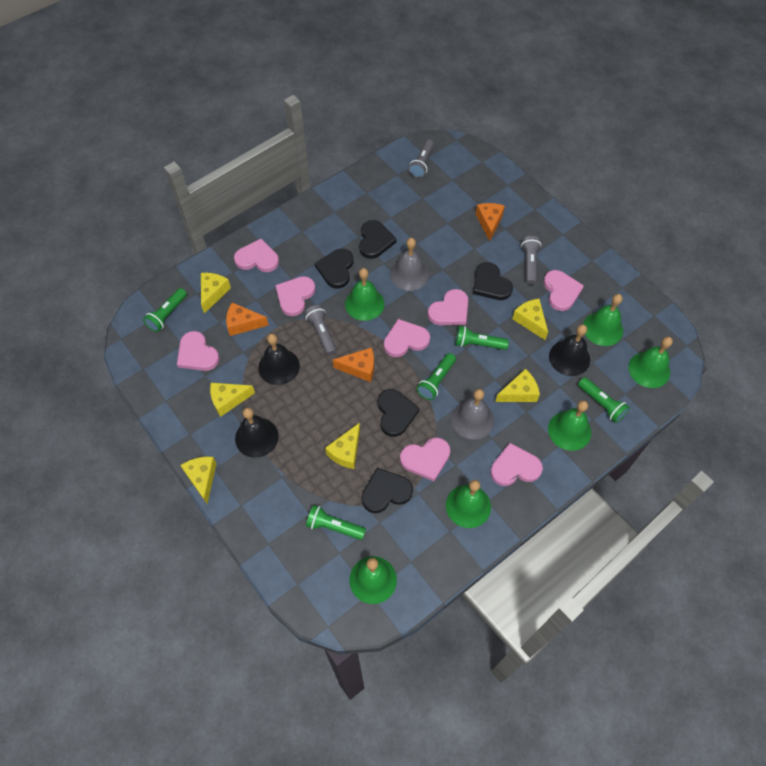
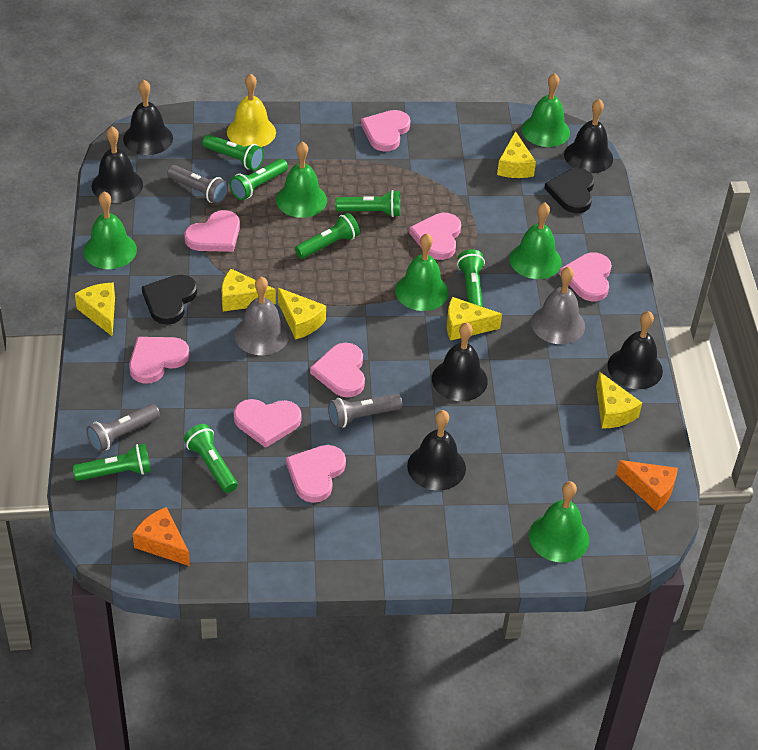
black bell: 3 -> 6
black heart: 5 -> 2
green flashlight: 5 -> 7
orange cheese: 3 -> 2
yellow bell: 0 -> 1

